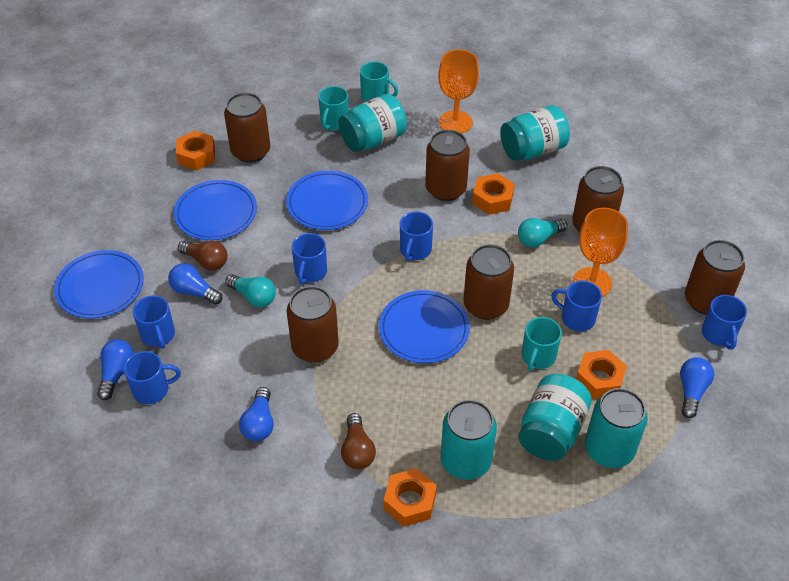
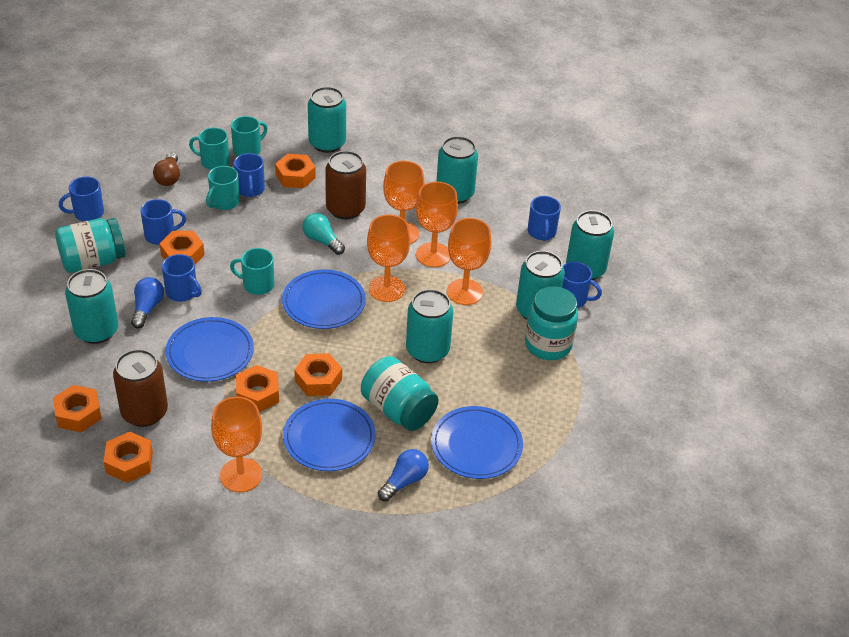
blue light bulb: 4 -> 2
brown can: 6 -> 2
brown light bulb: 2 -> 1
orange goblet: 2 -> 5
orange nut: 4 -> 6
turquoise can: 2 -> 6
turquoise light bulb: 2 -> 1
turquoise mug: 3 -> 4

